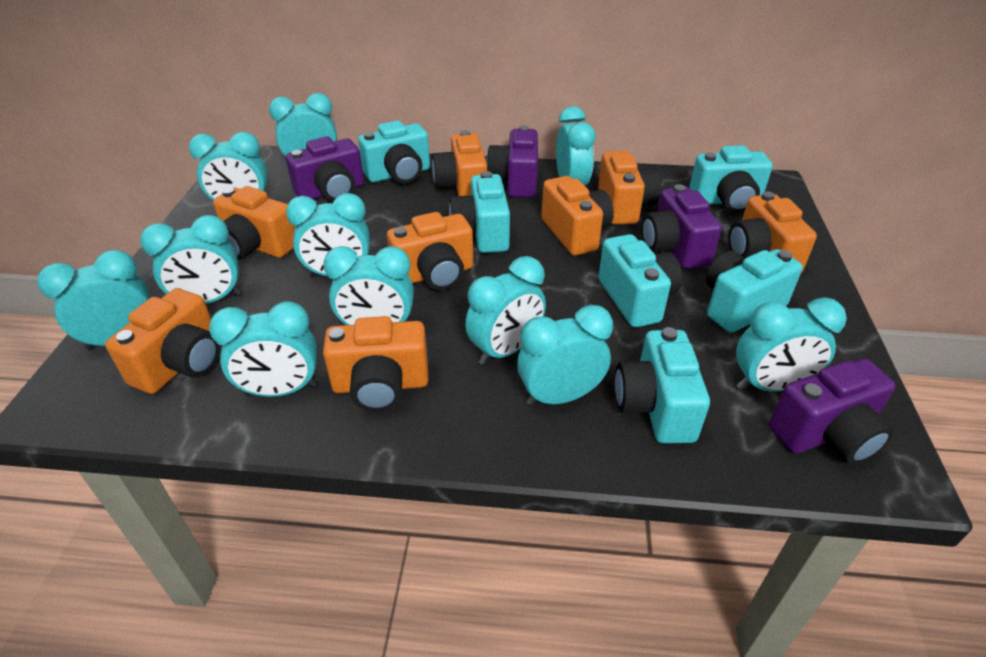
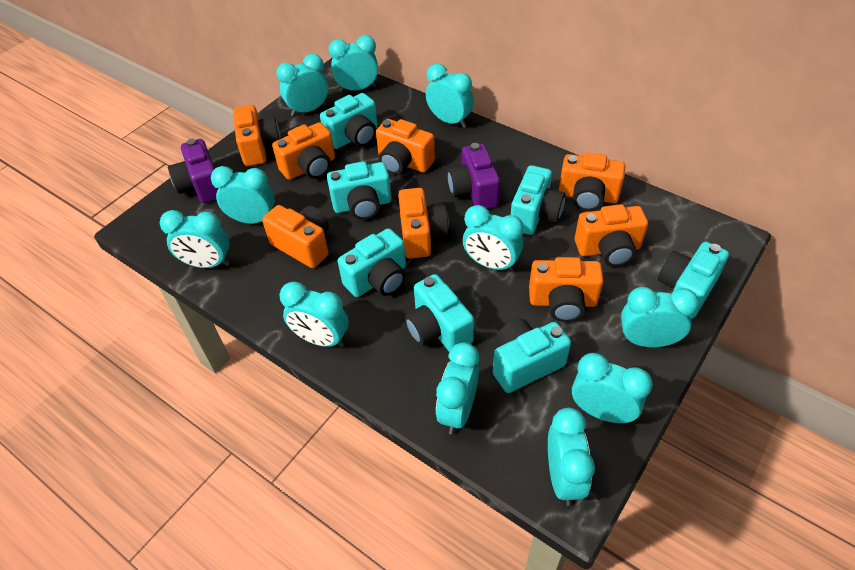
purple camera: 4 -> 2
turquoise camera: 6 -> 7

